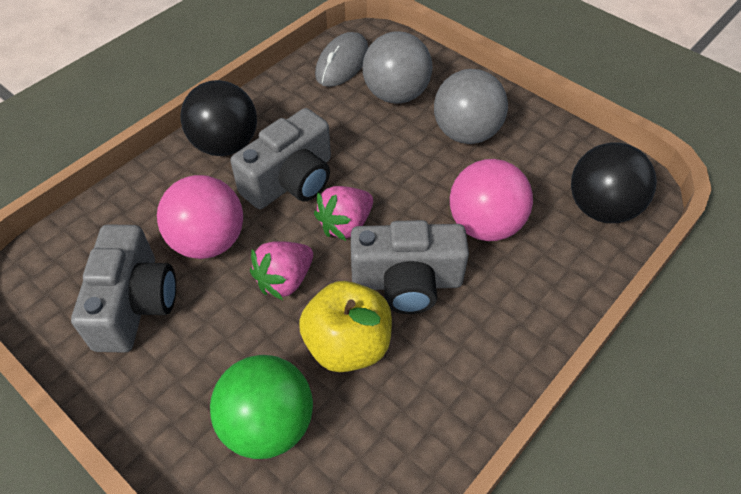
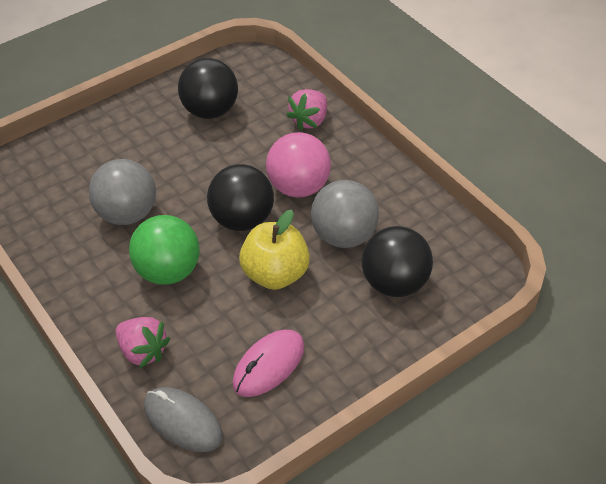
black ball: 2 -> 3
grey camera: 3 -> 0
pink ball: 2 -> 1
pink mouse: 0 -> 1

